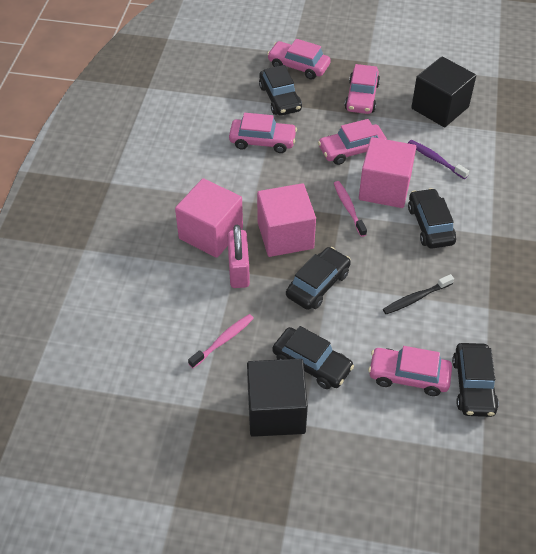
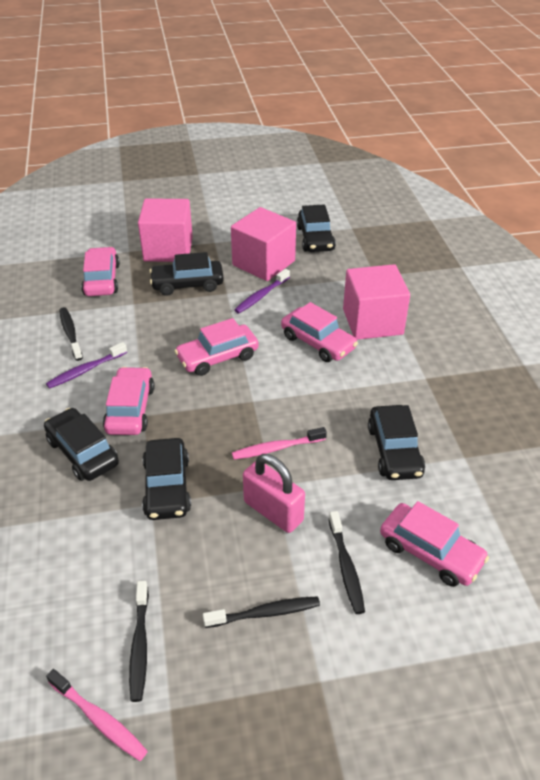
black cube: 2 -> 0
black toothbrush: 1 -> 4
purple toothbrush: 1 -> 2

